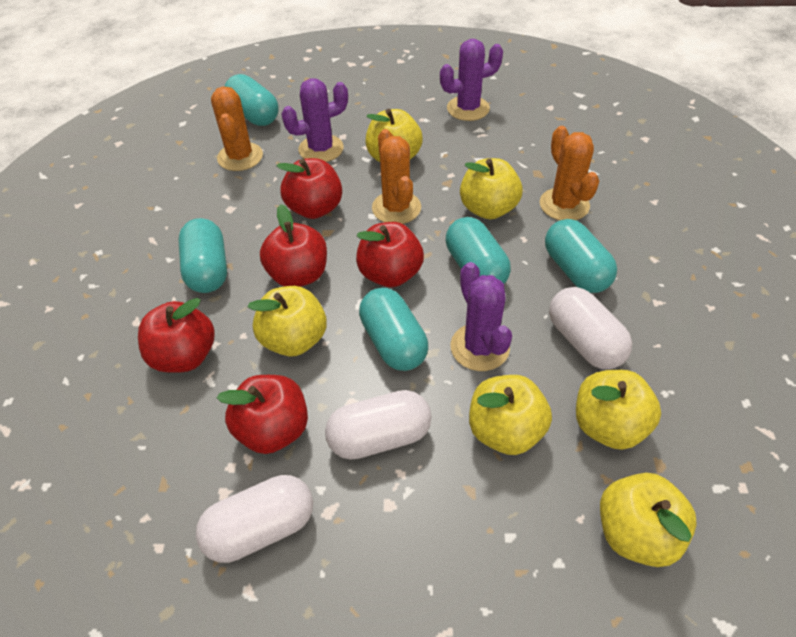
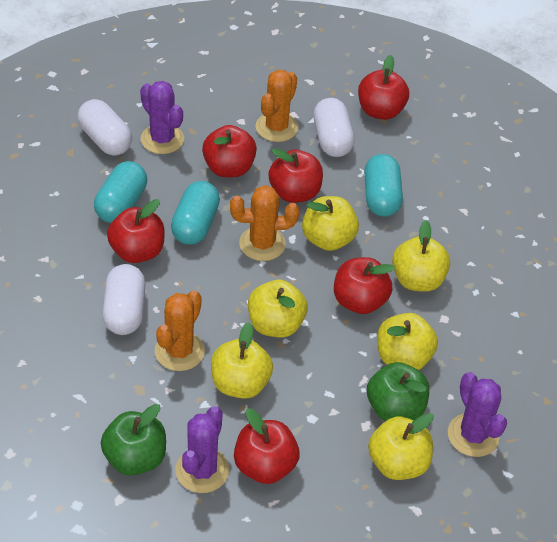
green apple: 0 -> 2
red apple: 5 -> 6
turquoise capsule: 5 -> 3

